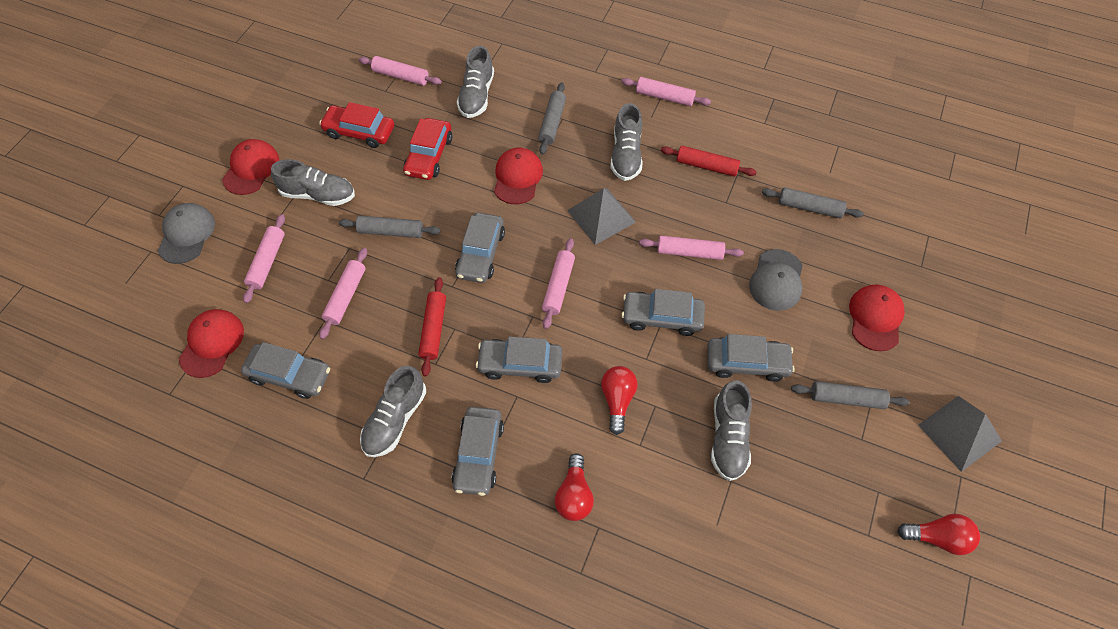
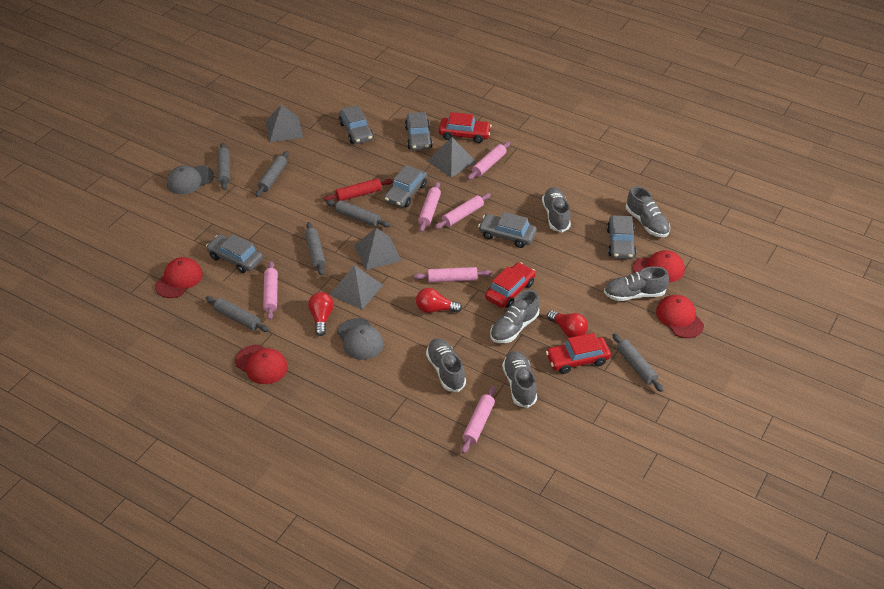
grey pyramid: 2 -> 4
grey rolling pin: 4 -> 6
grey shoe: 5 -> 6
red car: 2 -> 3
red rolling pin: 2 -> 1

